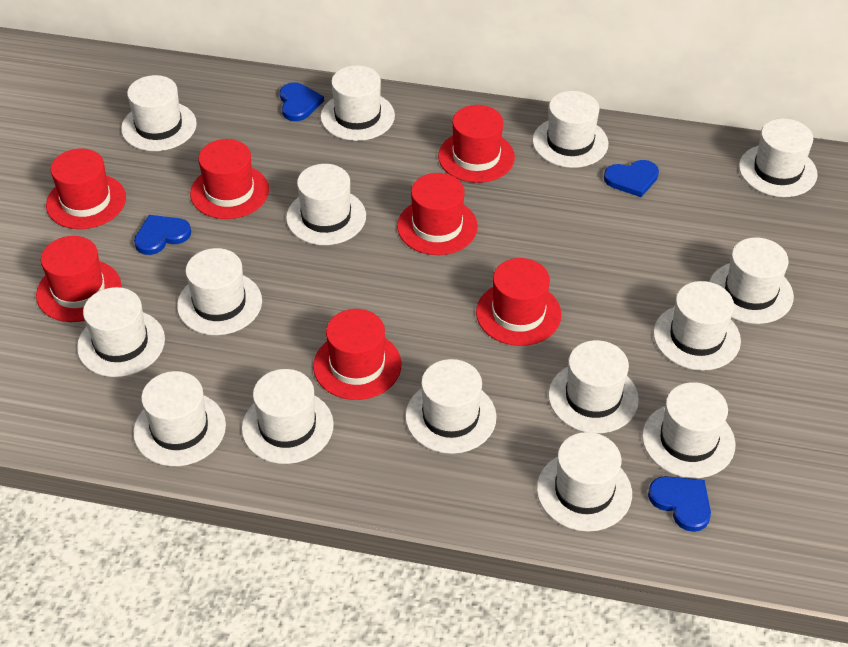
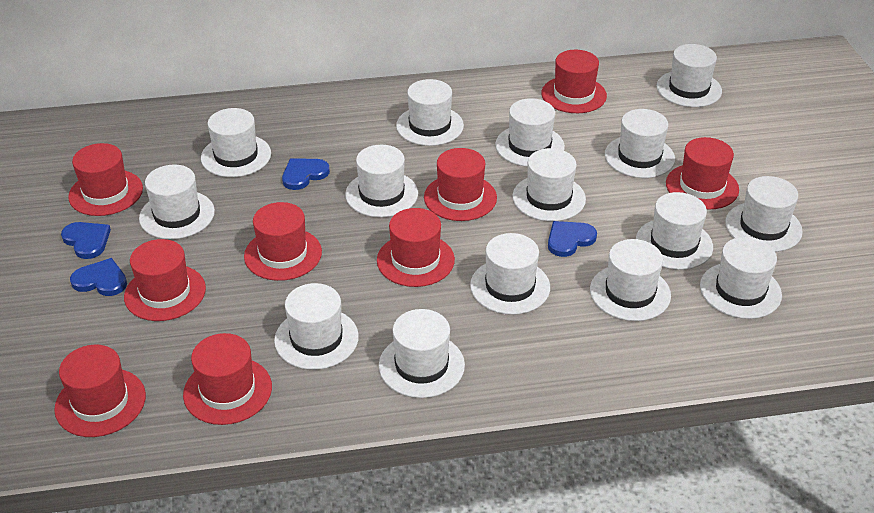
red hat: 7 -> 9

